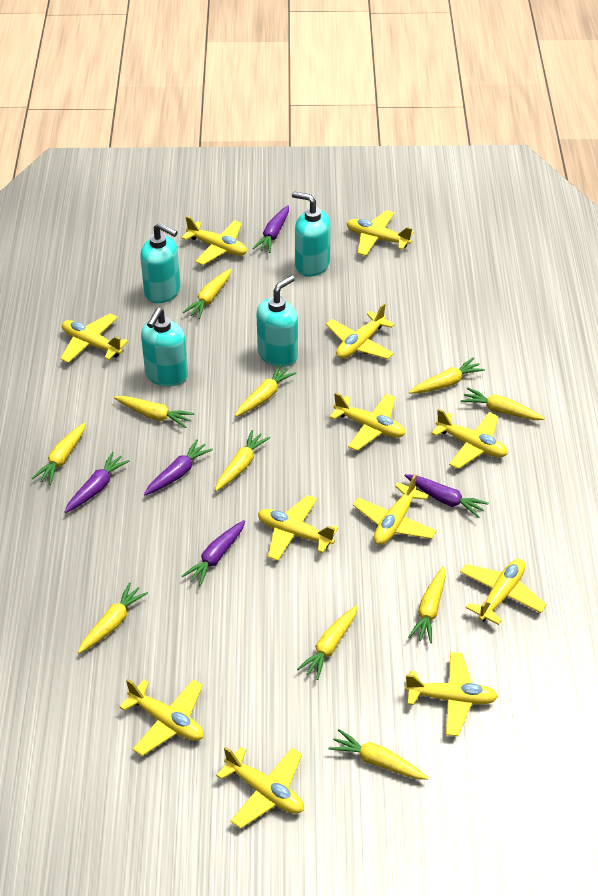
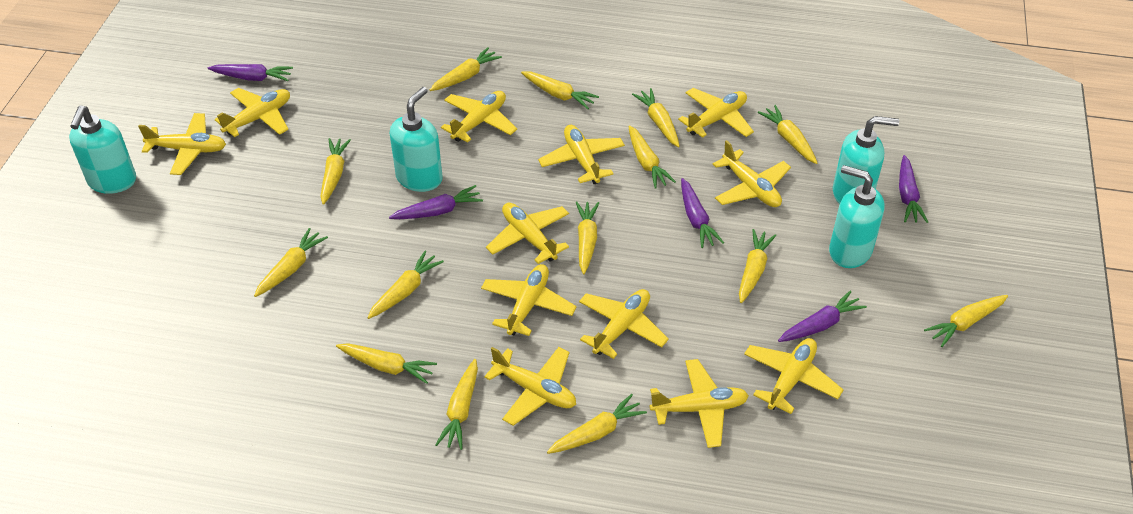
yellow carrot: 11 -> 14

